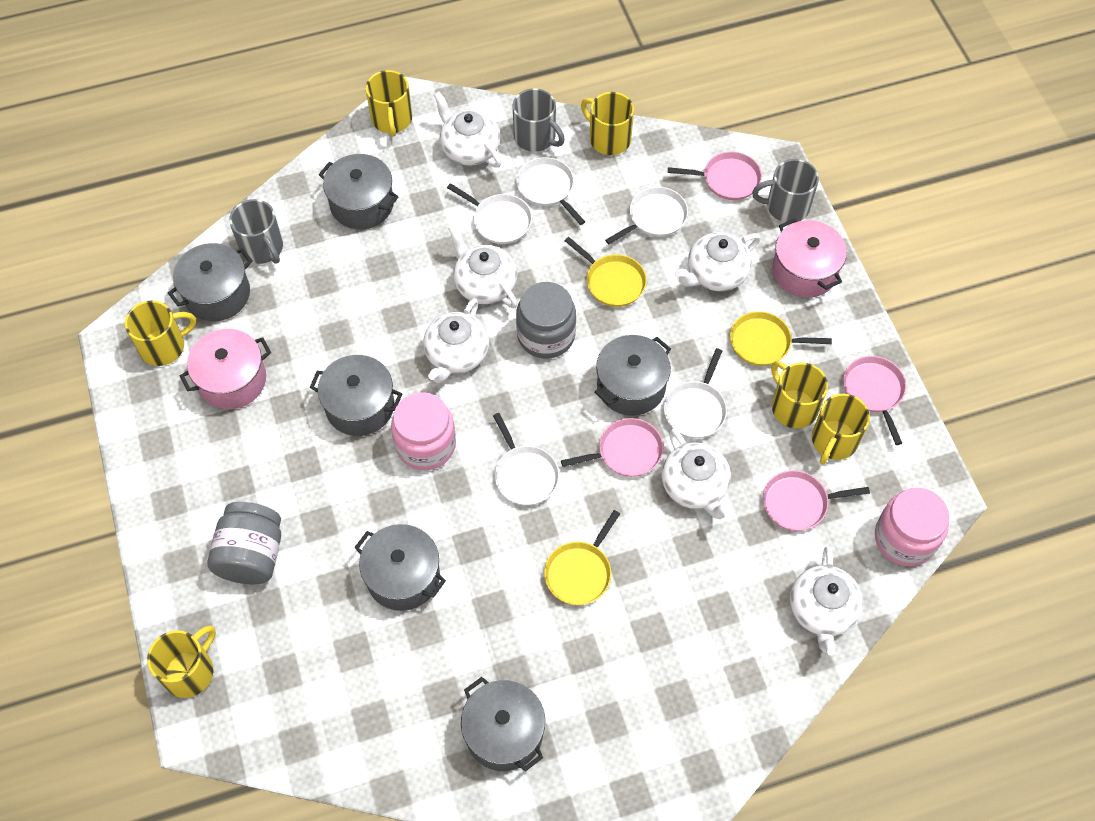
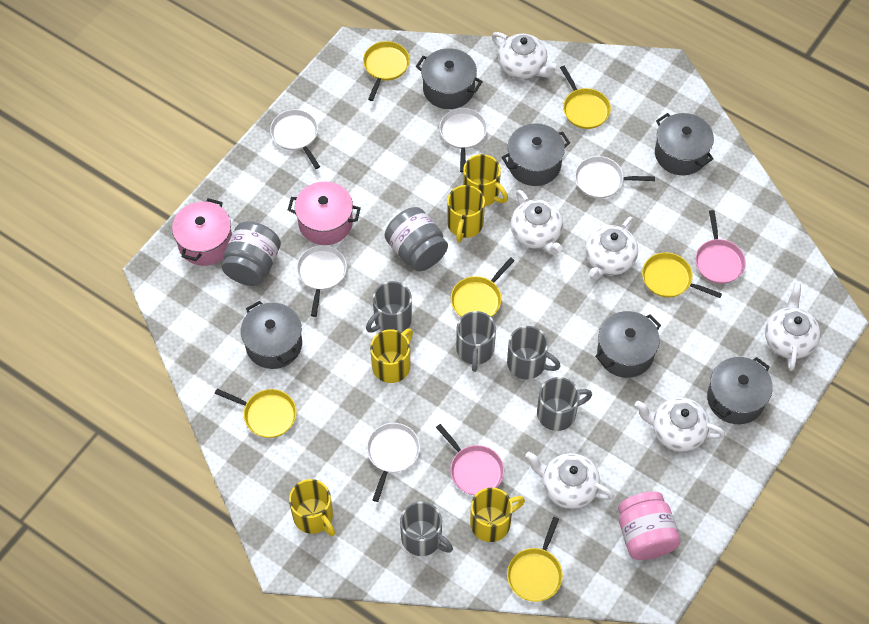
grey mug: 3 -> 5
pink jar: 2 -> 1
pink pan: 4 -> 2
yellow mug: 6 -> 5
yellow pan: 3 -> 6

